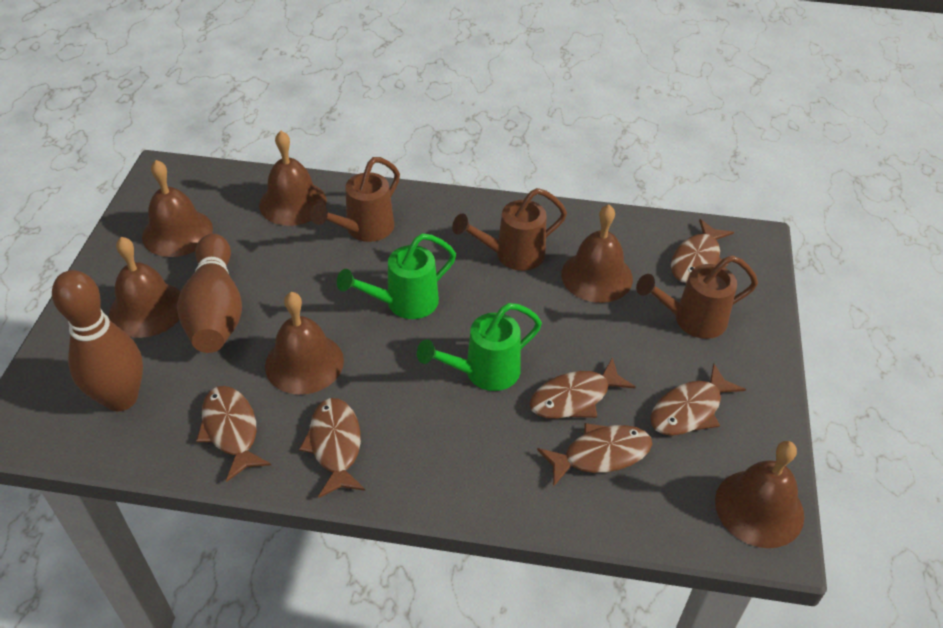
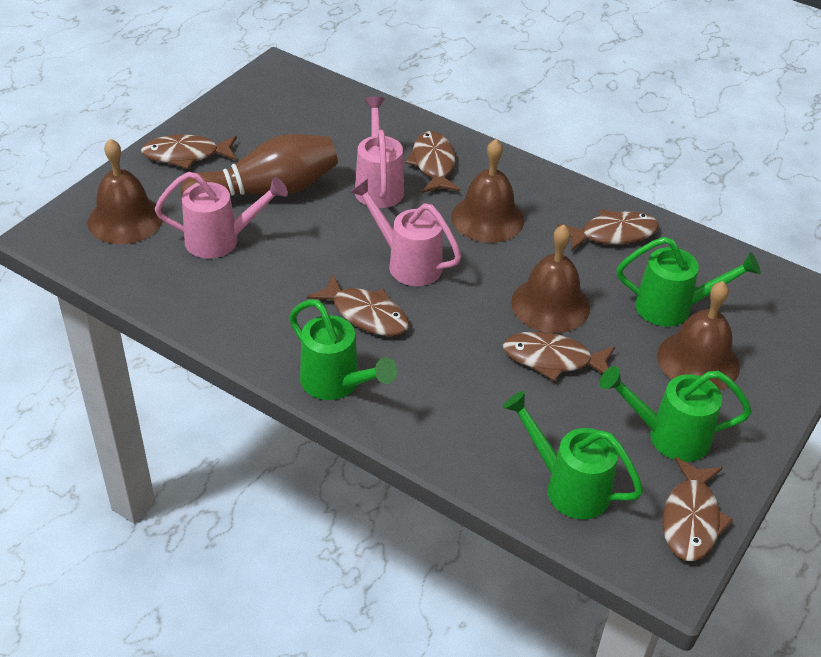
brown bell: 6 -> 4
brown bowling pin: 2 -> 1
brown watering can: 3 -> 0
green watering can: 2 -> 4
pink watering can: 0 -> 3

